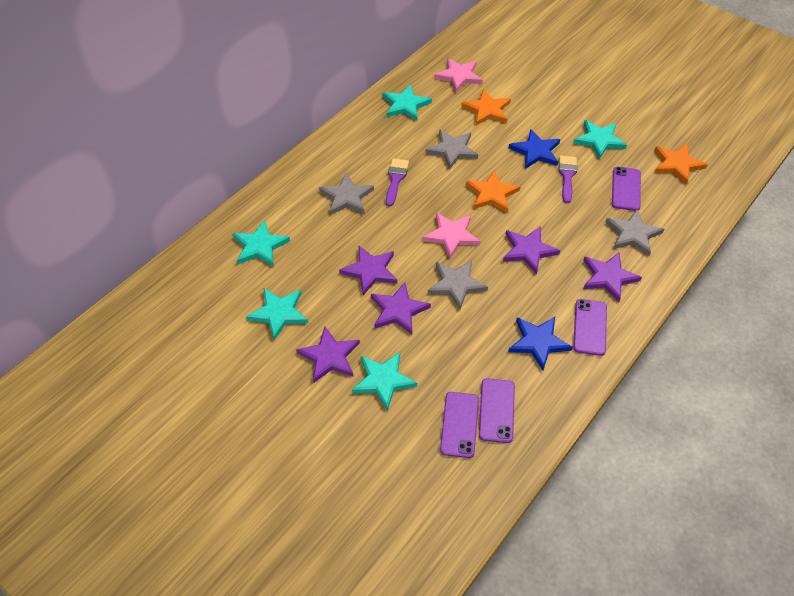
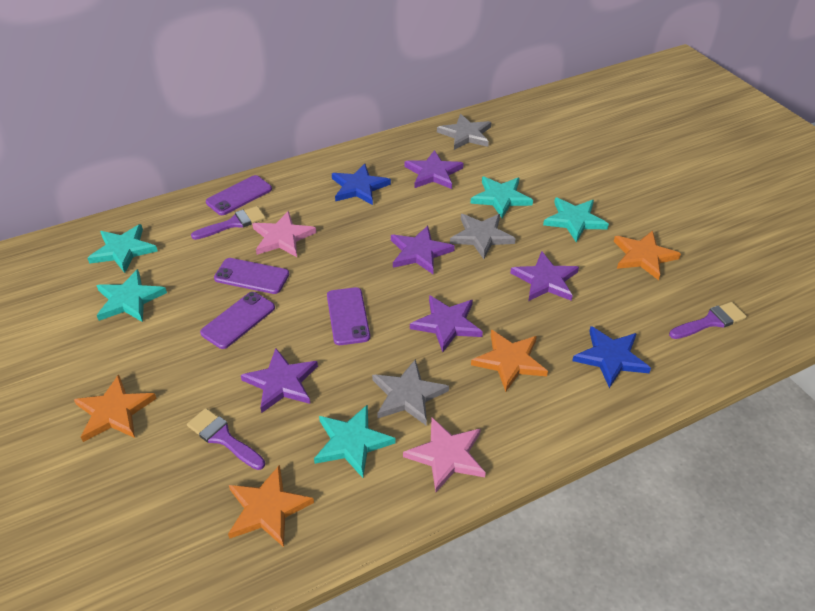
grey star: 4 -> 3
orange star: 3 -> 4
purple brush: 2 -> 3

